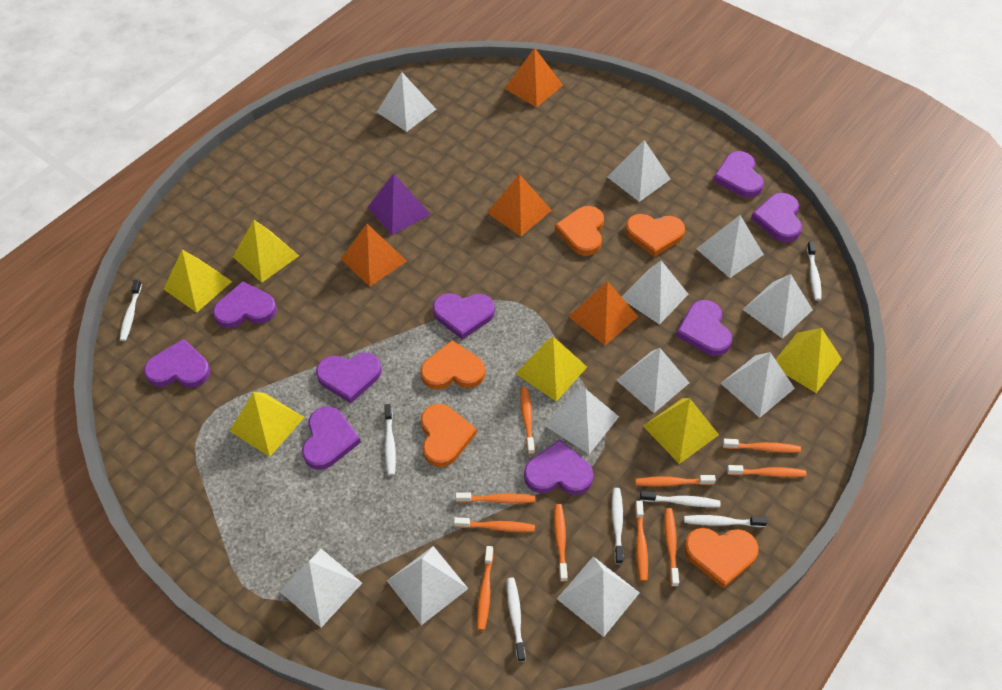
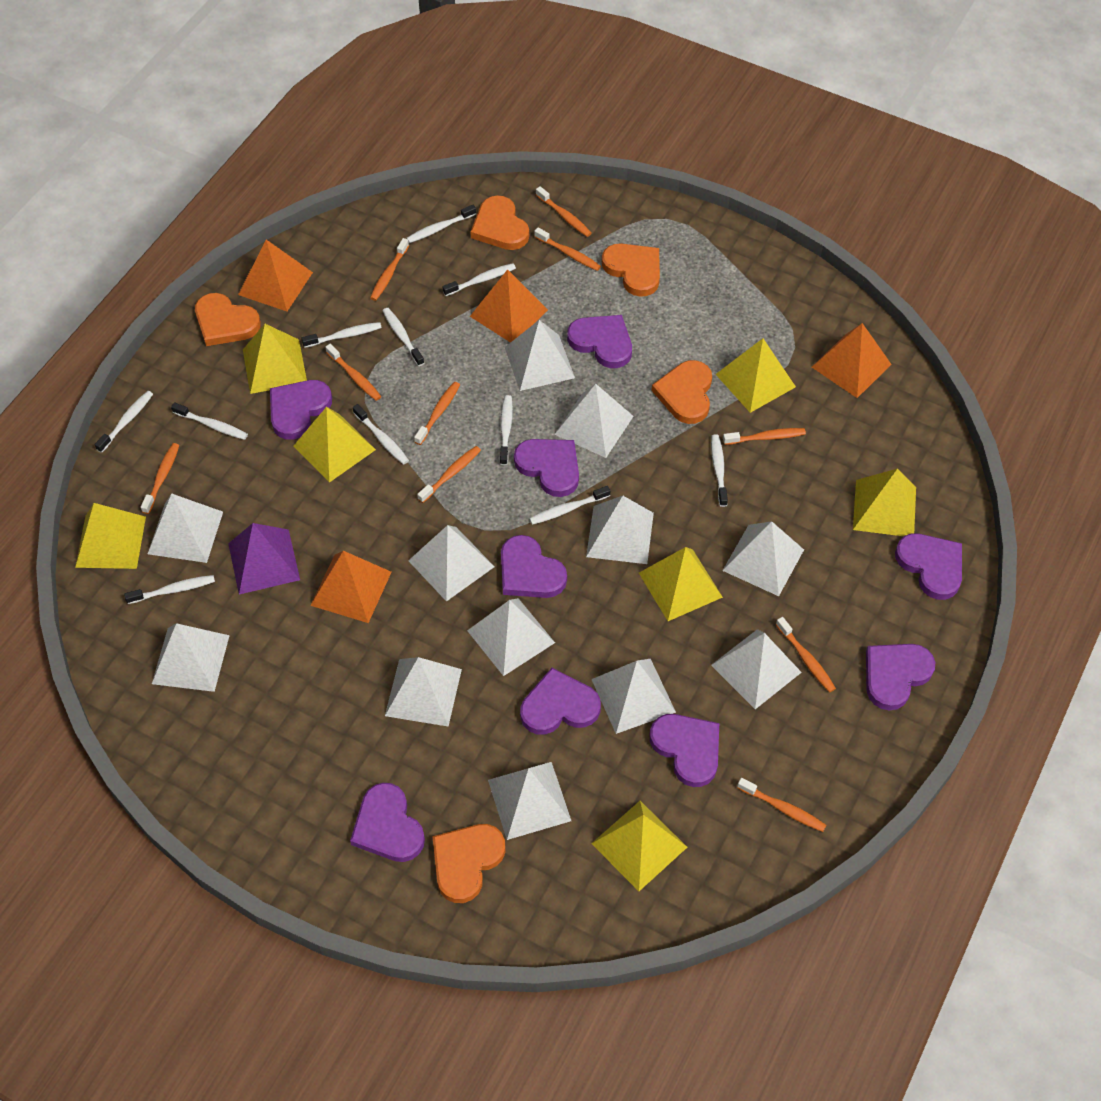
white pyramid: 11 -> 12
white toothbrush: 7 -> 11
yellow pyramid: 6 -> 7

